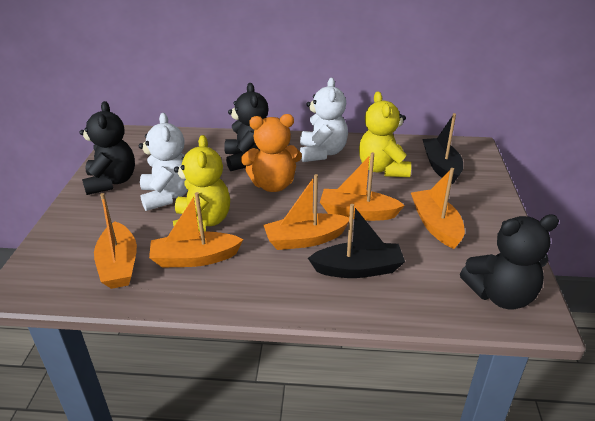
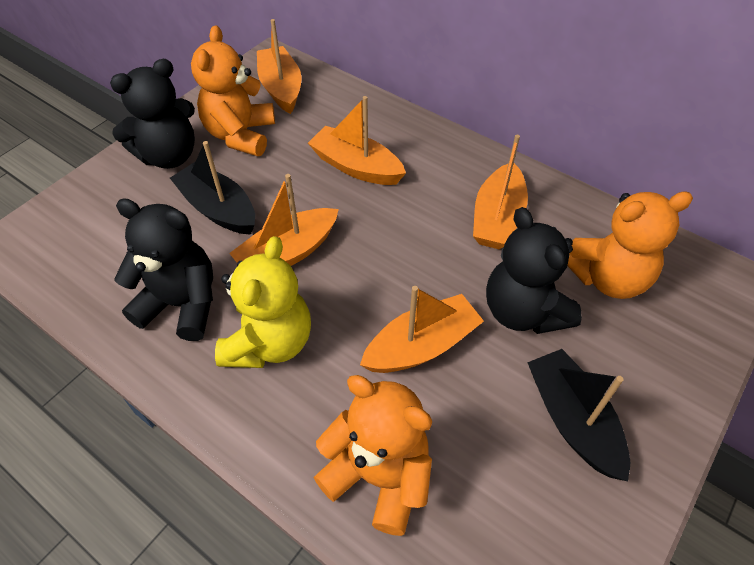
orange teddy bear: 1 -> 3
white teddy bear: 2 -> 0
yellow teddy bear: 2 -> 1

